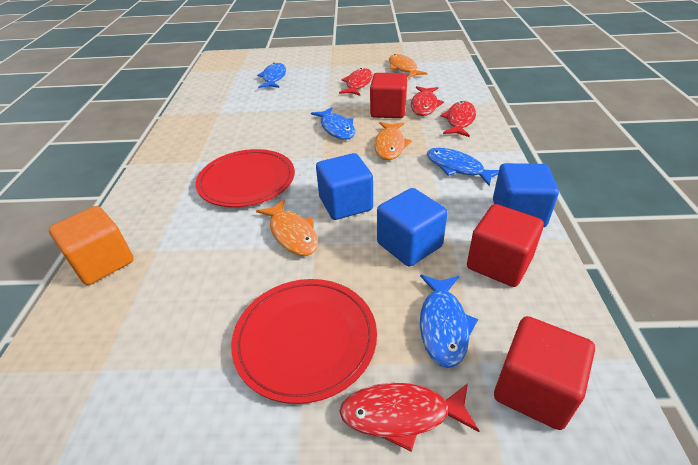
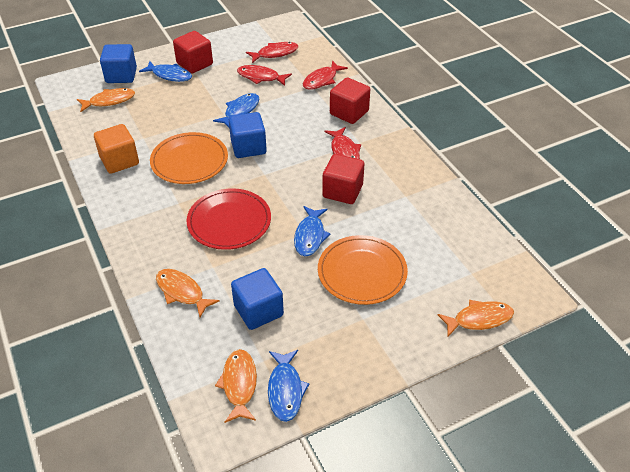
orange fish: 3 -> 4
orange plate: 0 -> 2
red plate: 2 -> 1

